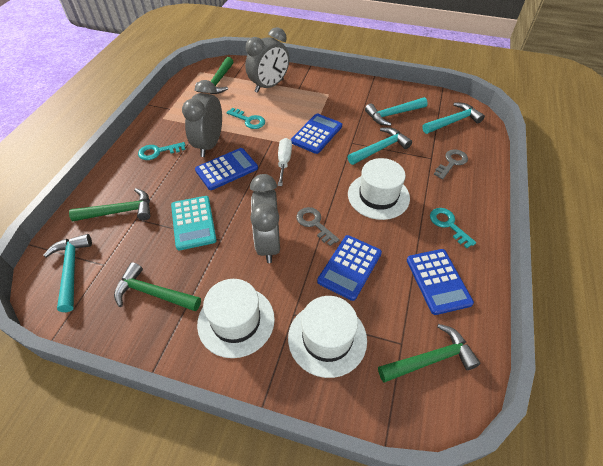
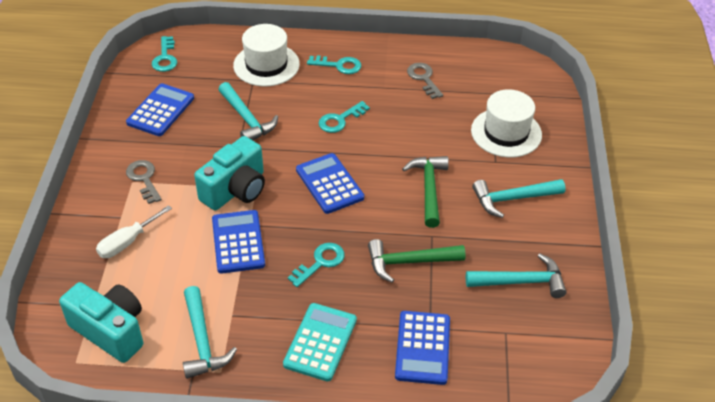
green hammer: 4 -> 2
grey clock: 3 -> 0
turquoise camera: 0 -> 2
turquoise key: 3 -> 4
white hat: 3 -> 2

